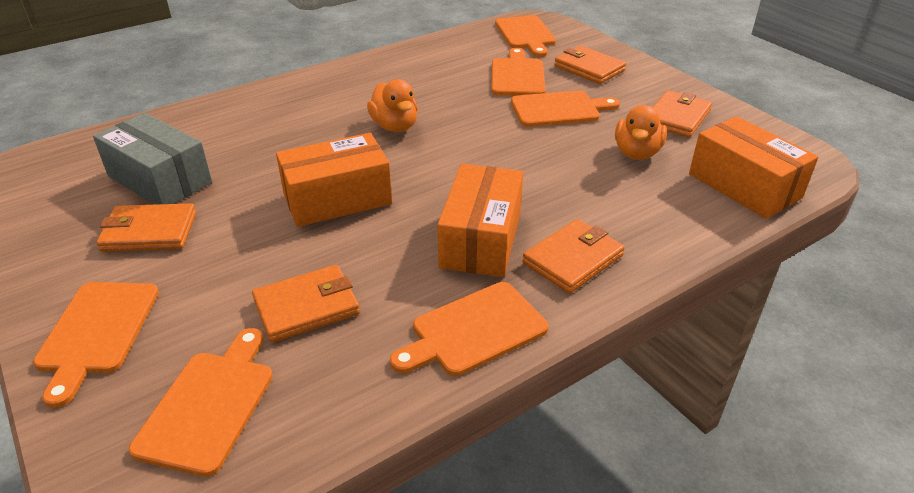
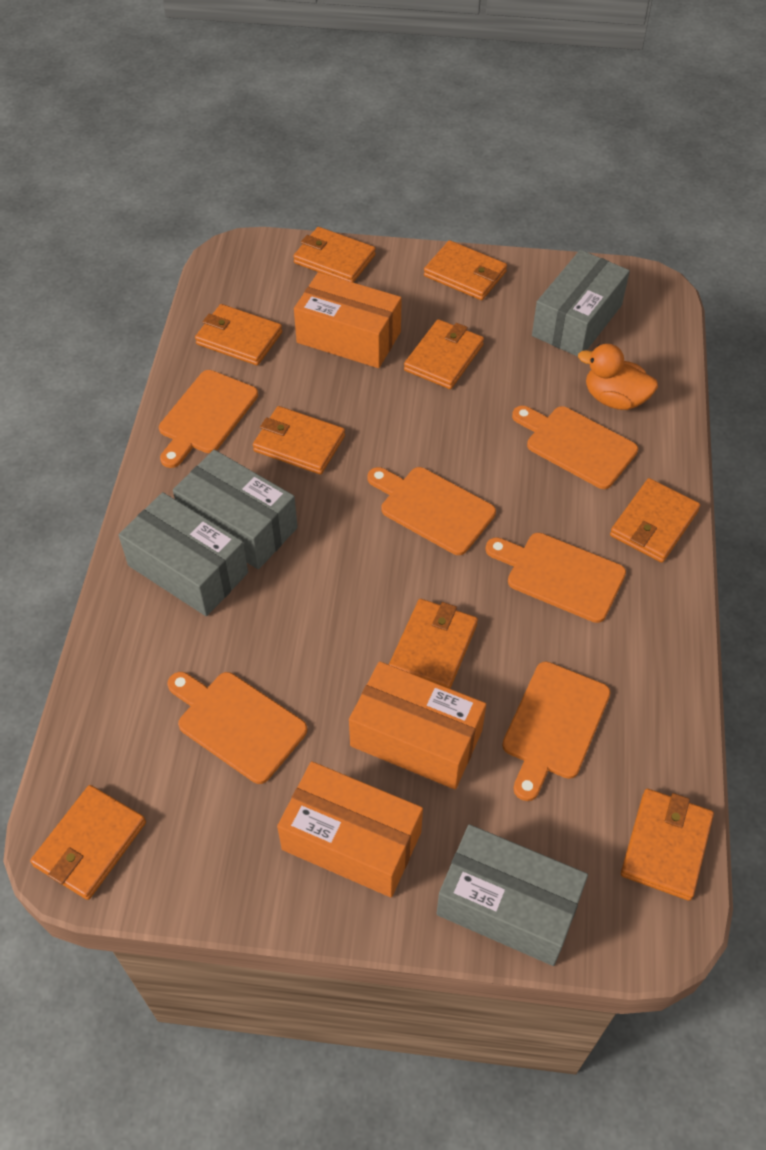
grey box: 1 -> 4
orange duck: 2 -> 1
orange wallet: 5 -> 9

